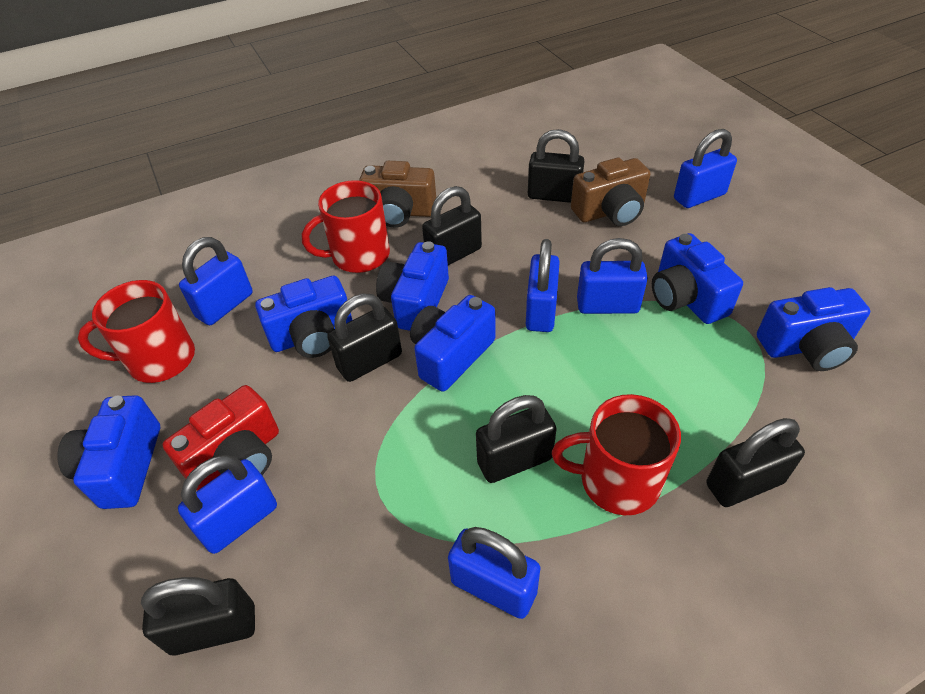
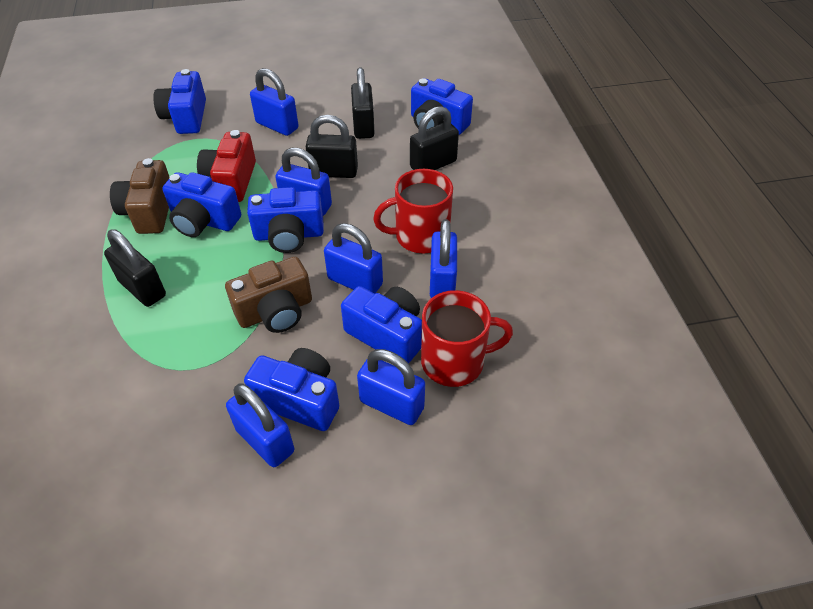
black padlock: 6 -> 4
red mug: 3 -> 2

